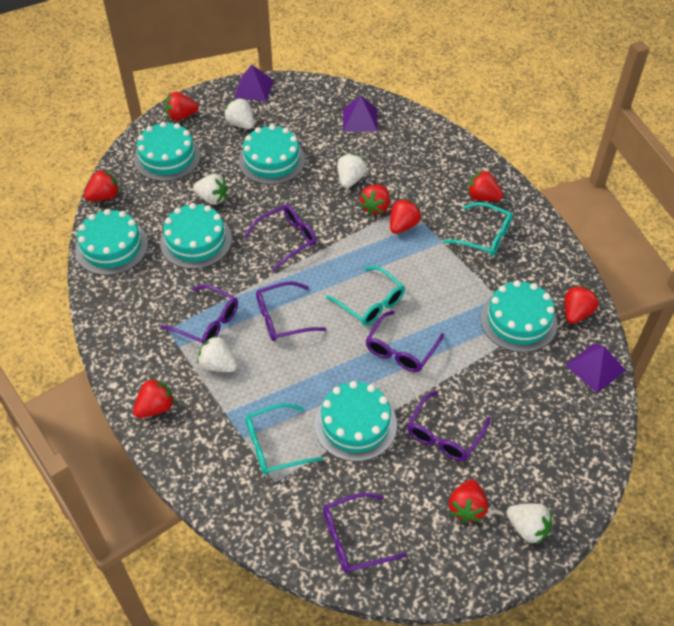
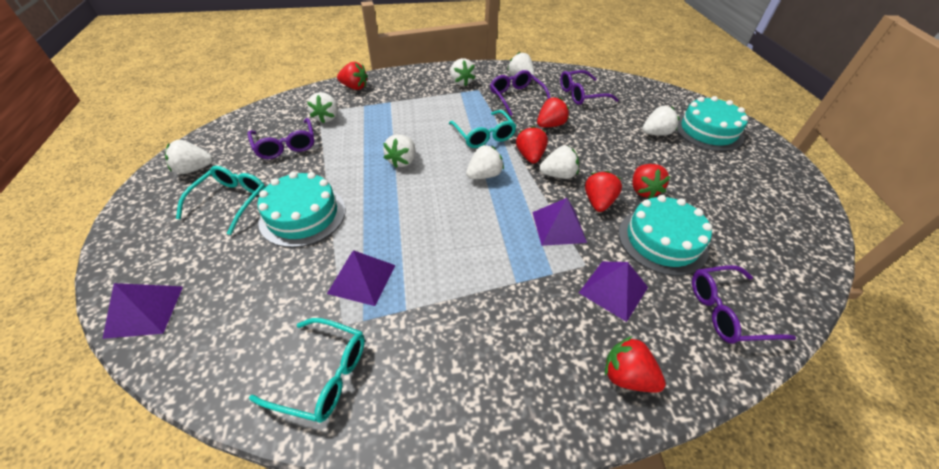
purple glasses: 6 -> 4
purple pyramid: 3 -> 4
red strawberry: 8 -> 6
turquoise cake: 6 -> 3
white strawberry: 5 -> 8

